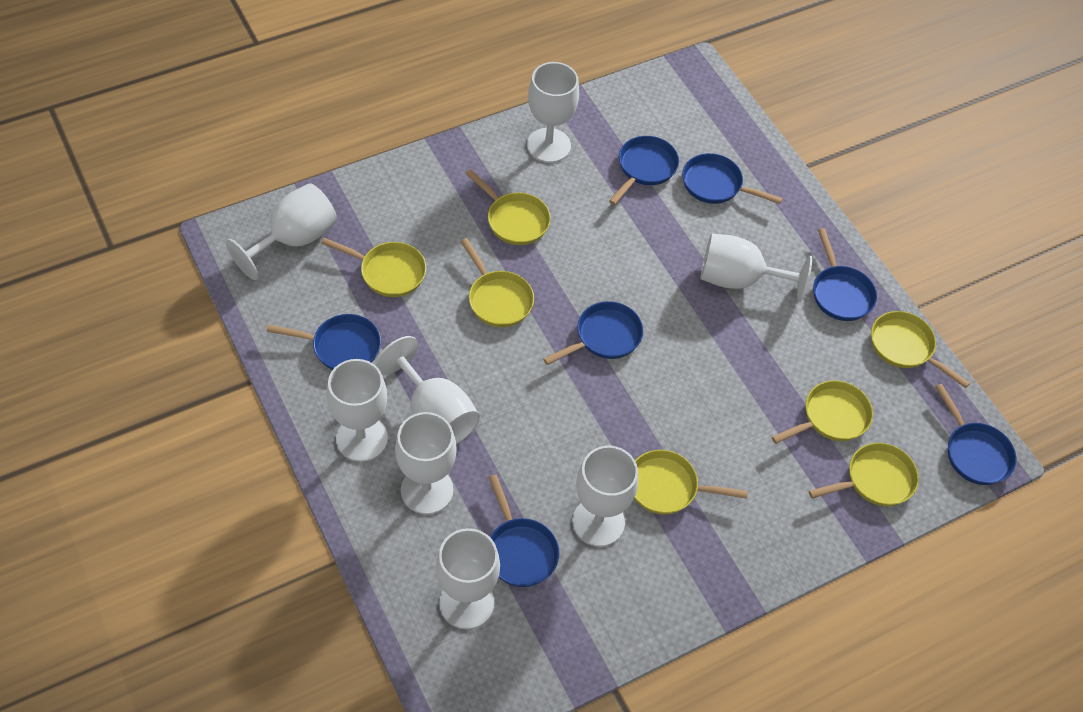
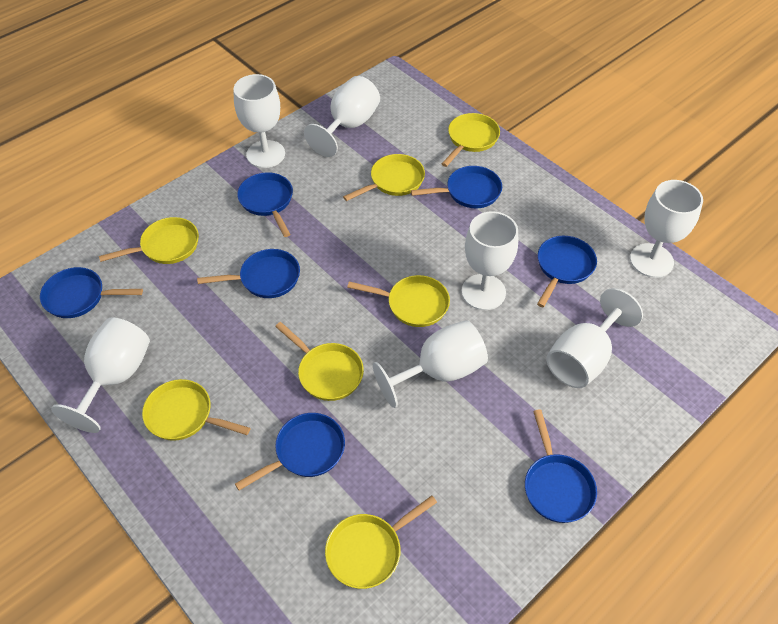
white goblet: 8 -> 7

